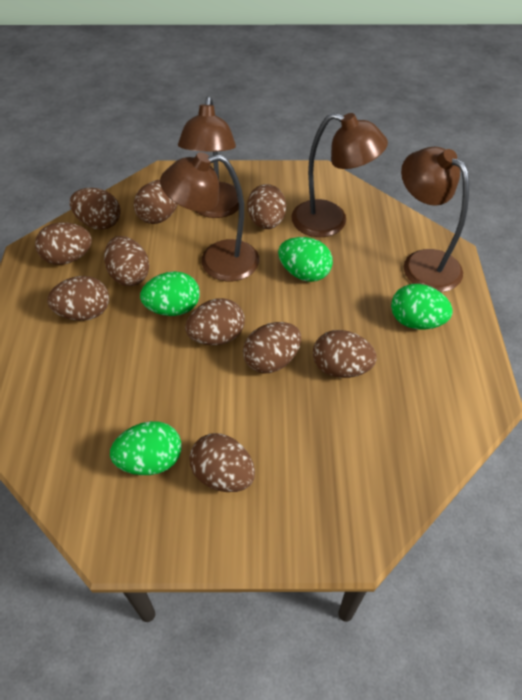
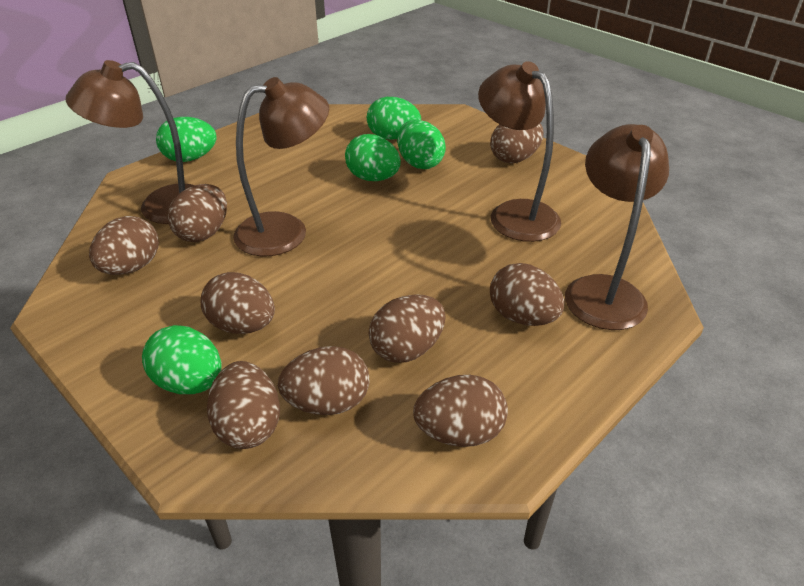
brown egg: 10 -> 9
green egg: 4 -> 5

